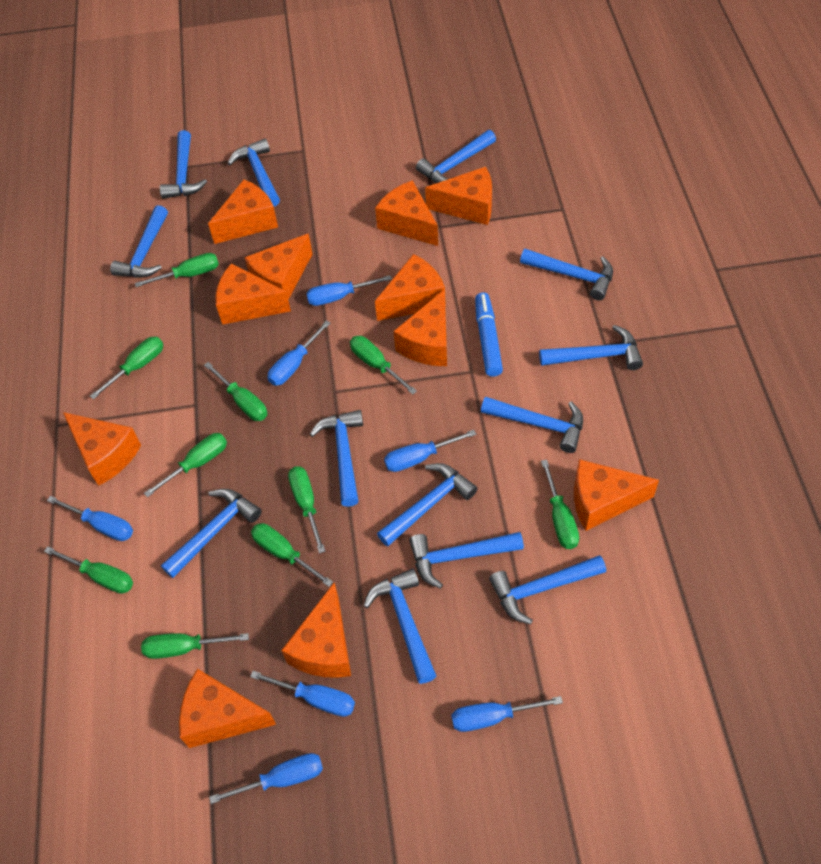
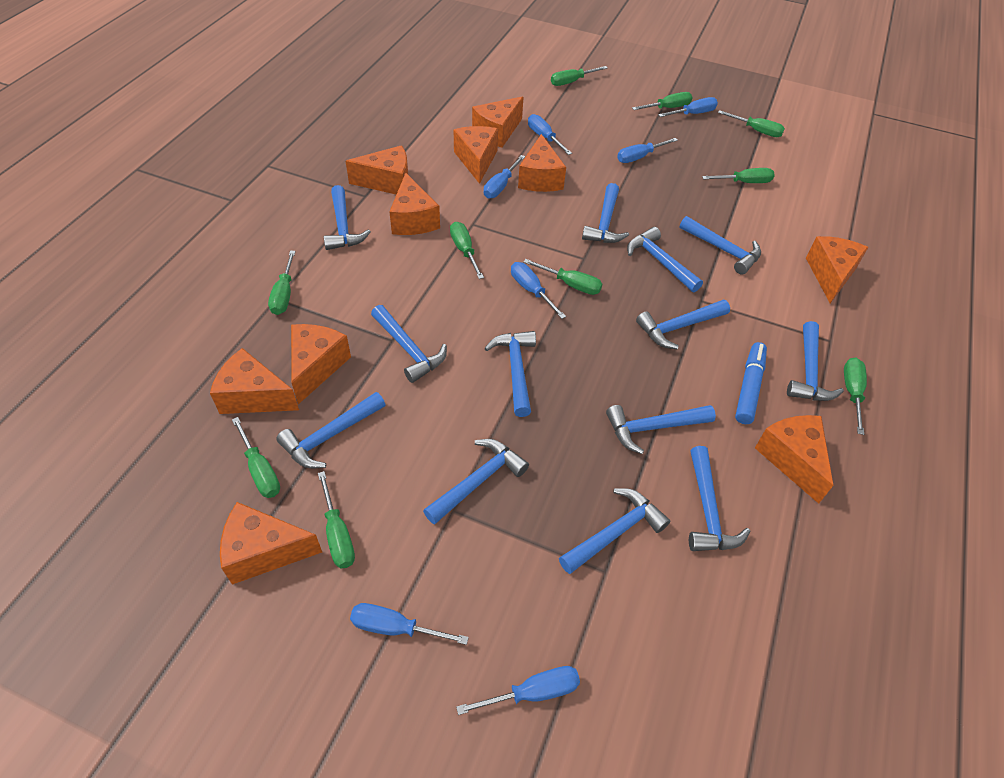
orange cheese: 11 -> 10

